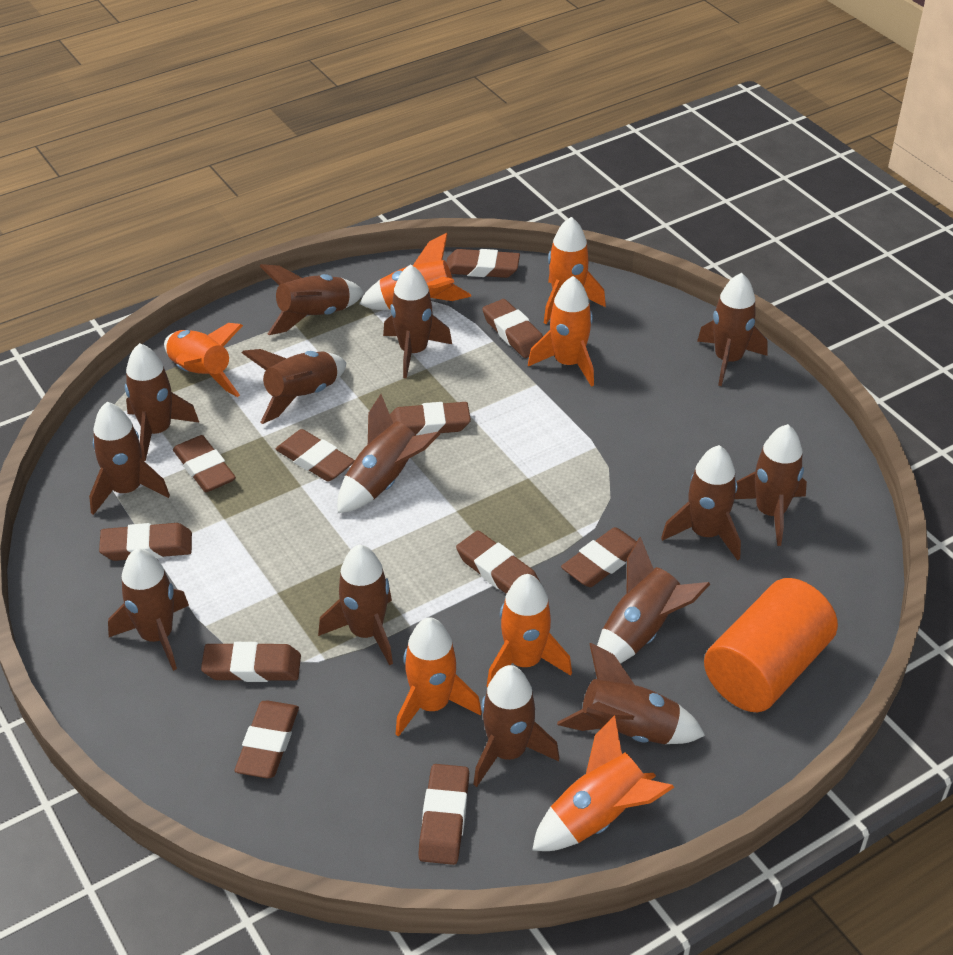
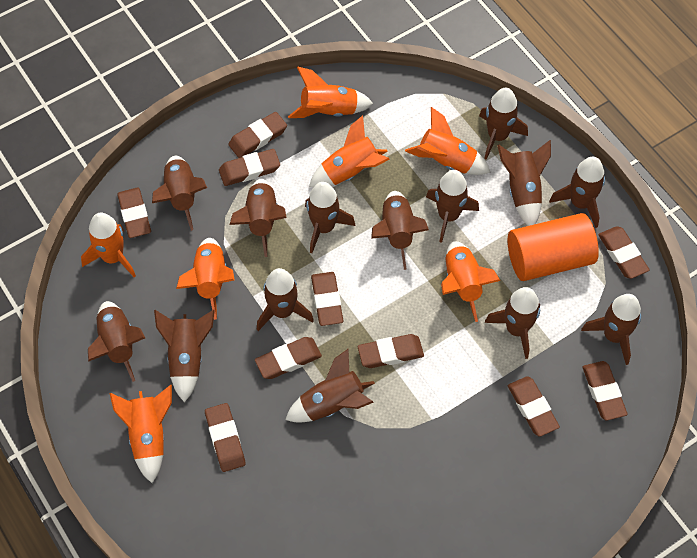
brown eraser: 11 -> 10

